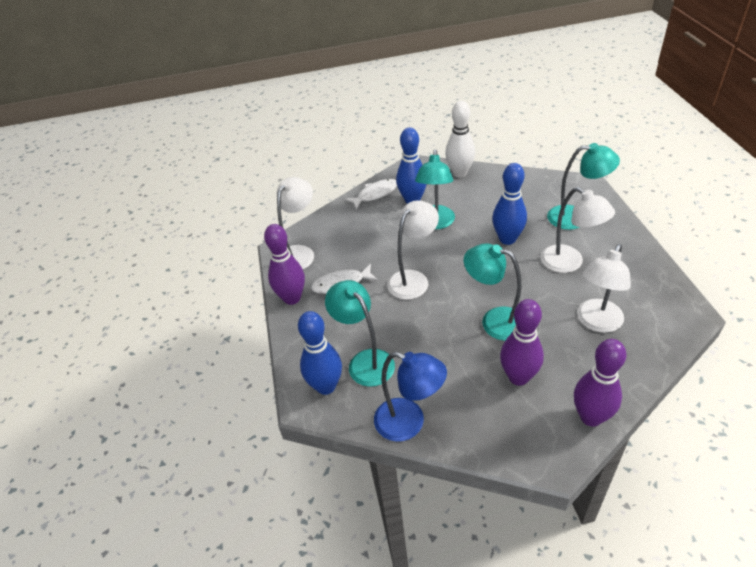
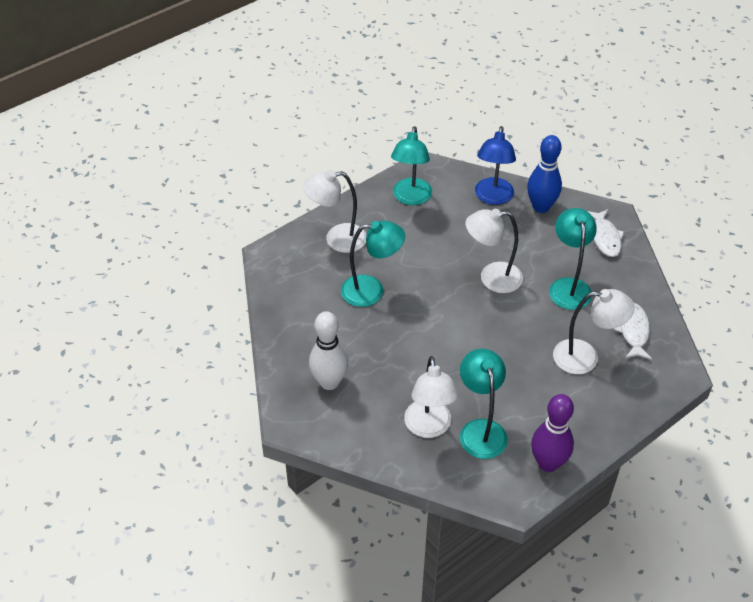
blue bowling pin: 3 -> 1
purple bowling pin: 3 -> 1

